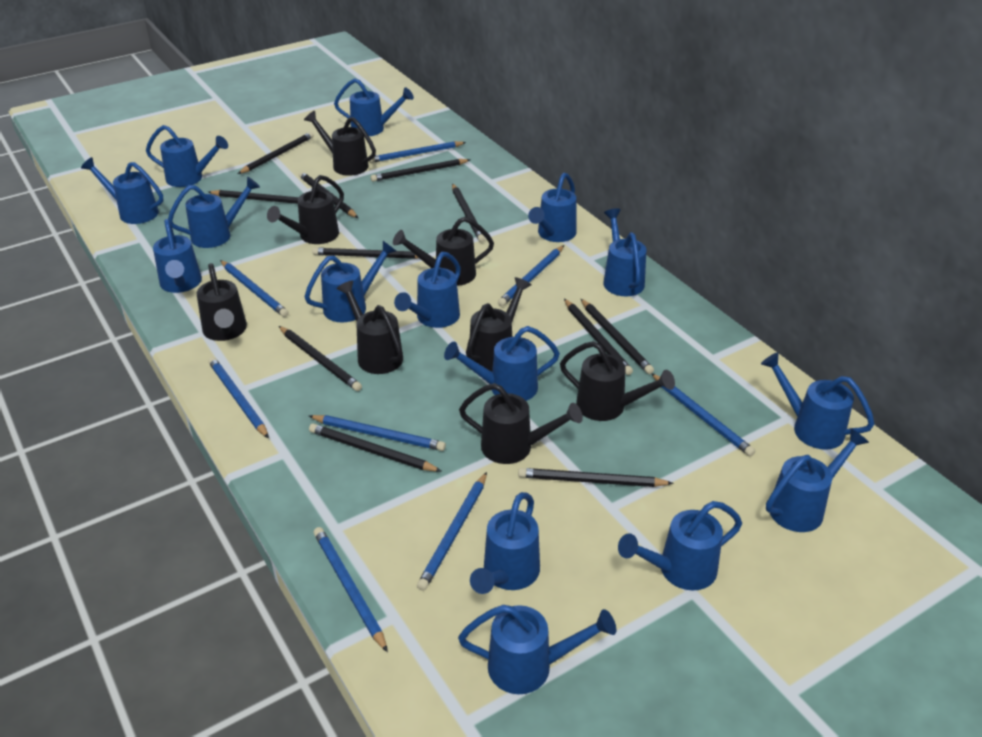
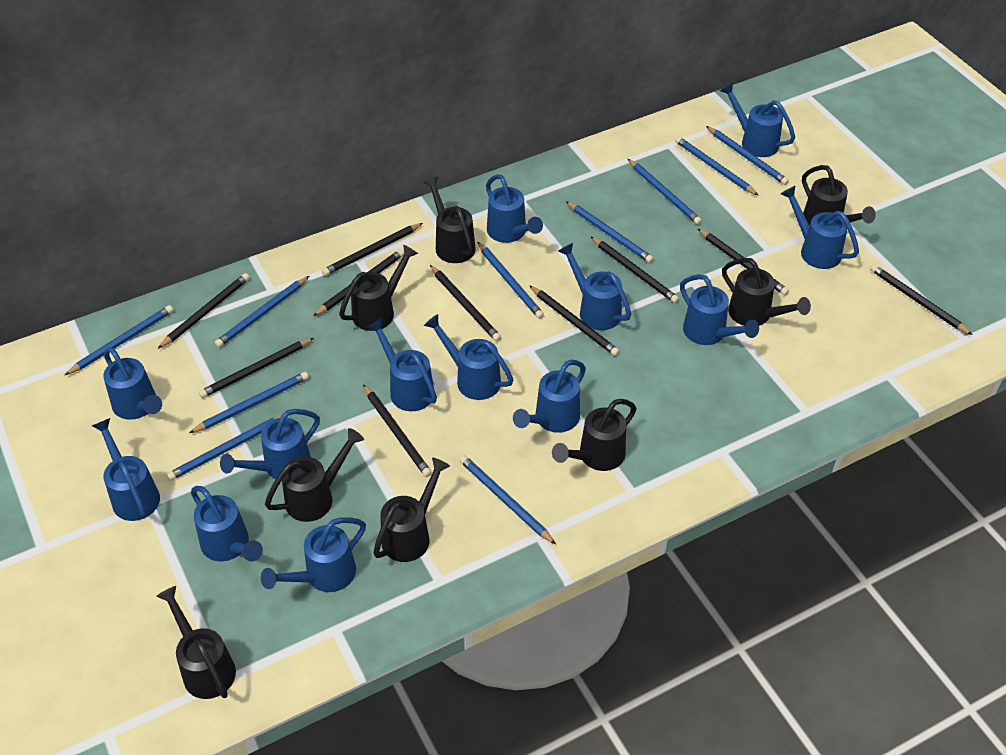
black pencil: 11 -> 10
blue pencil: 8 -> 10
blue watering can: 15 -> 13

